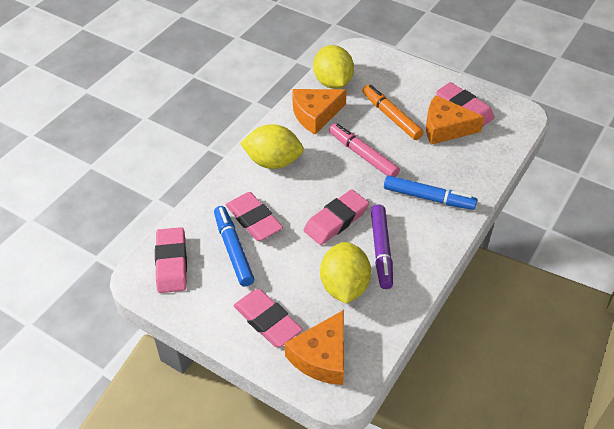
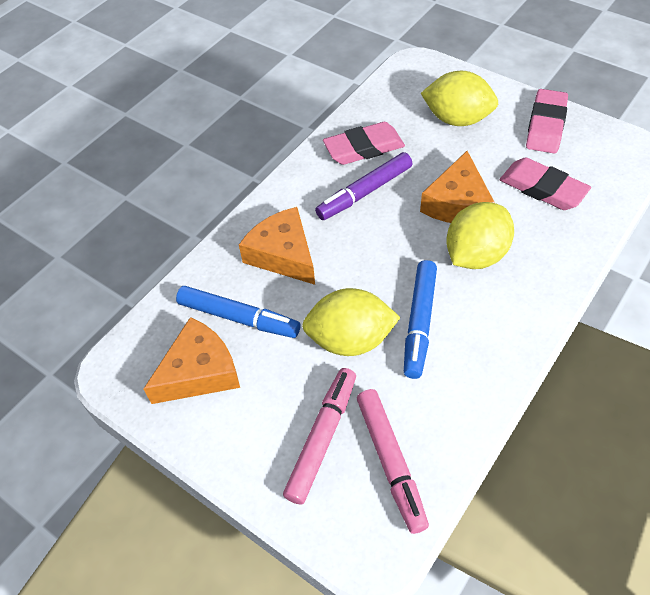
orange marker: 1 -> 0
pink eraser: 5 -> 3
pink marker: 1 -> 2

